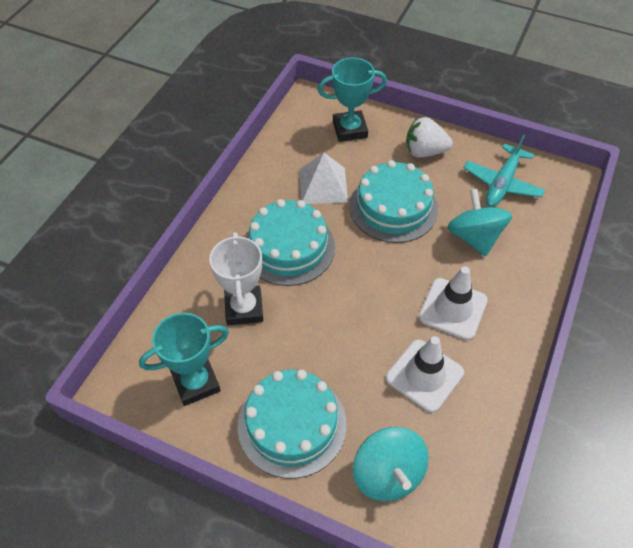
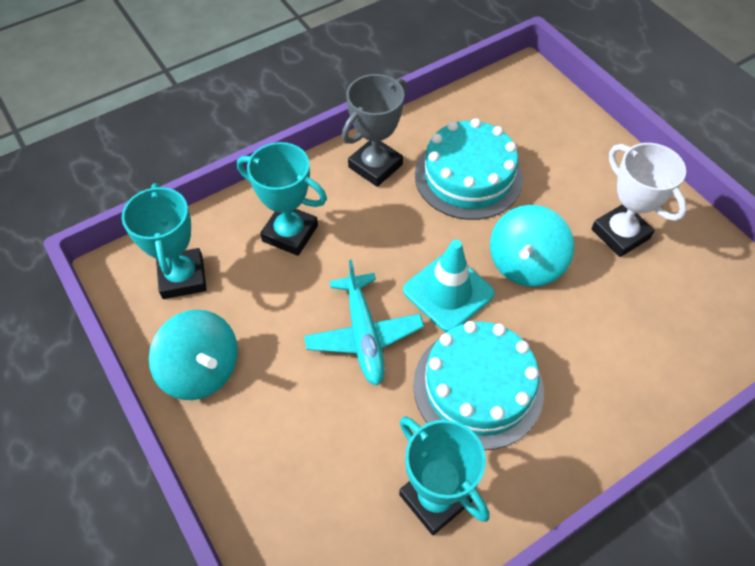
grey trophy: 0 -> 1
turquoise cake: 3 -> 2
turquoise traffic cone: 0 -> 1
turquoise trophy: 2 -> 3
white pyramid: 1 -> 0
white strawberry: 1 -> 0
white traffic cone: 2 -> 0

